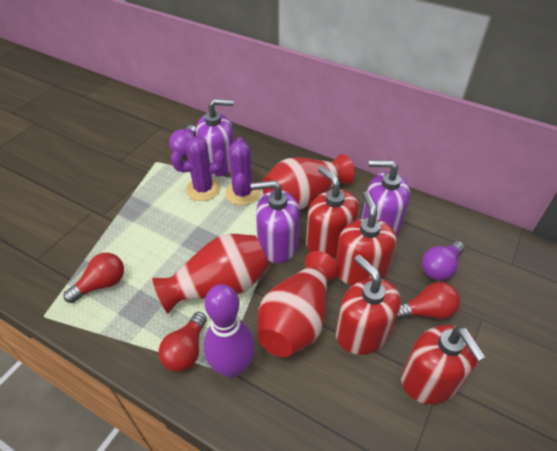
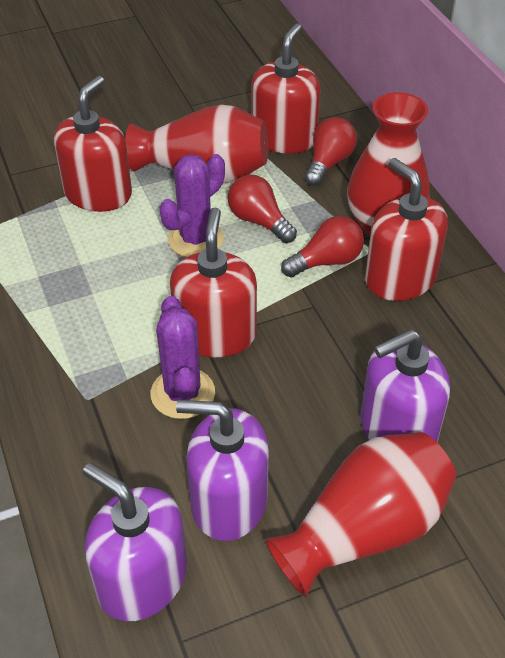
purple bowling pin: 1 -> 0
purple light bulb: 2 -> 0

